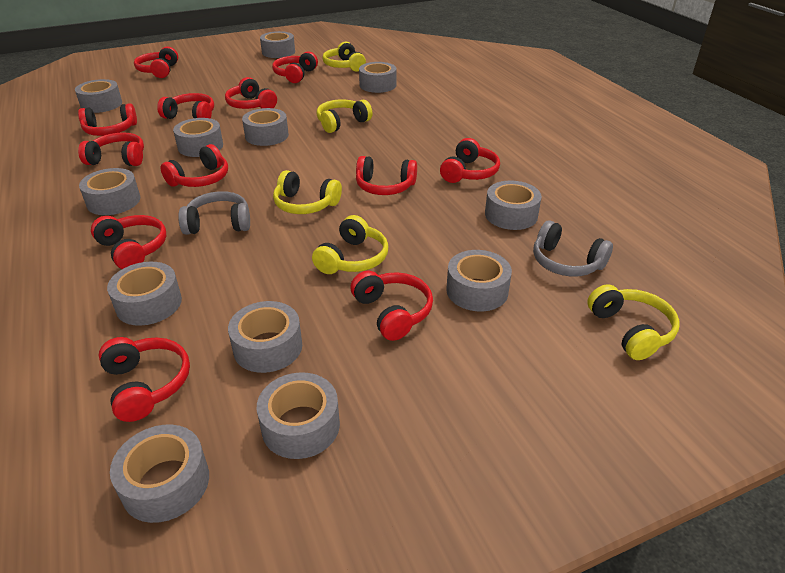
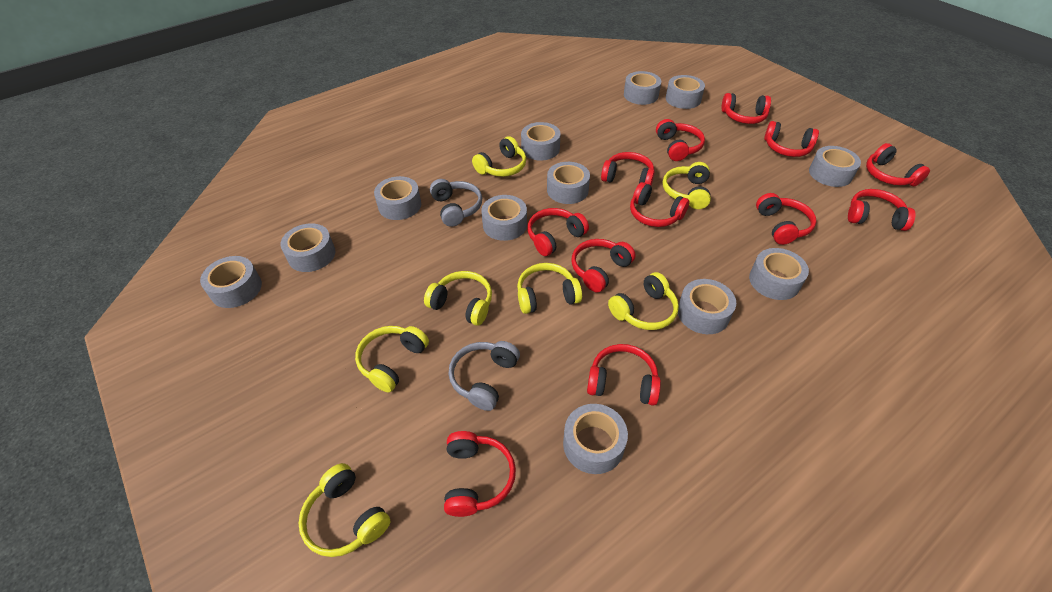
yellow headphones: 5 -> 7

